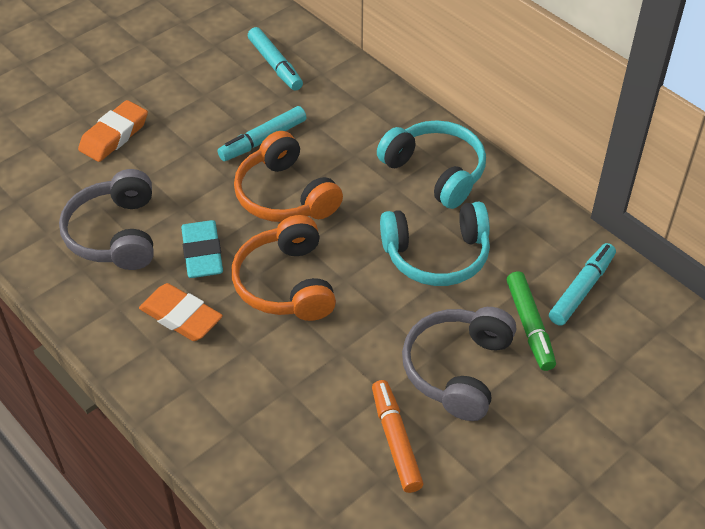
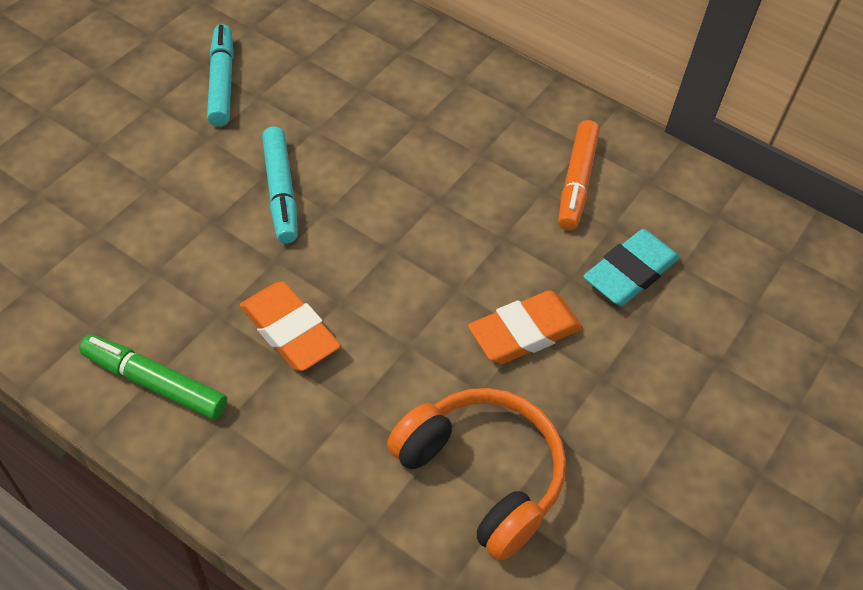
grey headphones: 2 -> 0
orange headphones: 2 -> 1
turquoise headphones: 2 -> 0
turquoise marker: 3 -> 2

